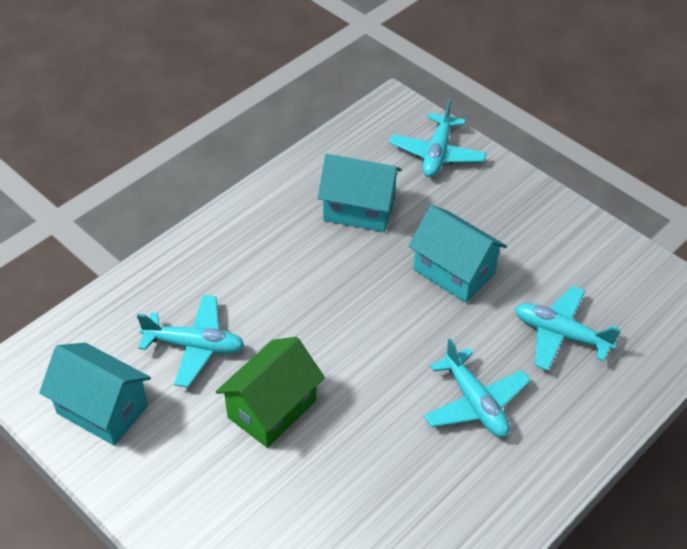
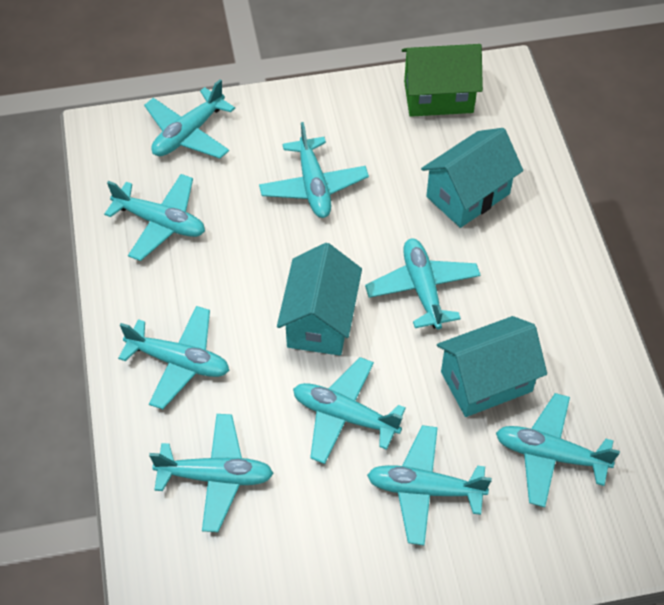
turquoise plane: 4 -> 9

